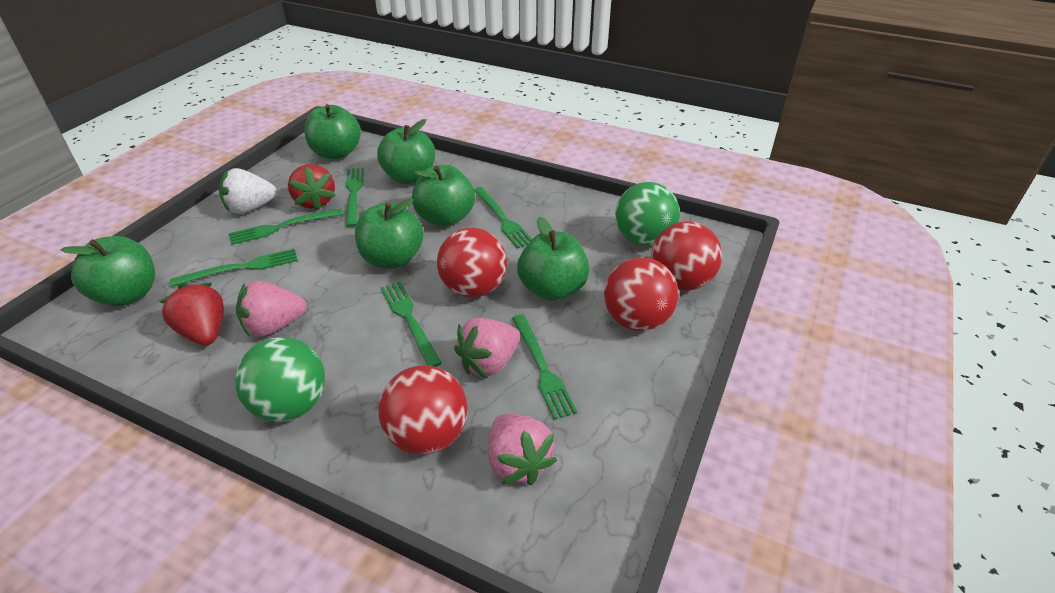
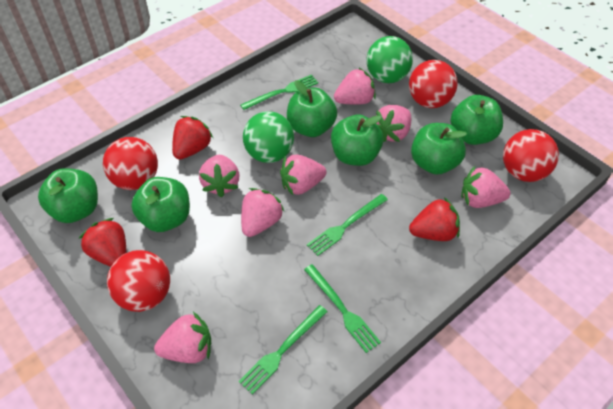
green fork: 6 -> 4
pink strawberry: 3 -> 7
red strawberry: 2 -> 3
white strawberry: 1 -> 0

